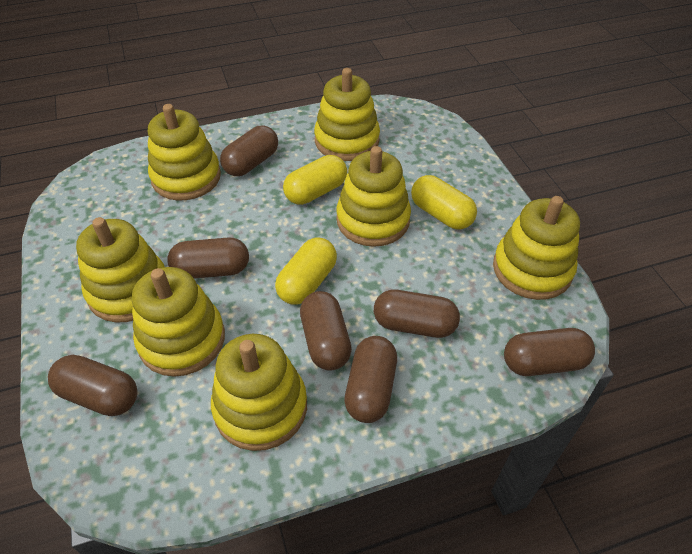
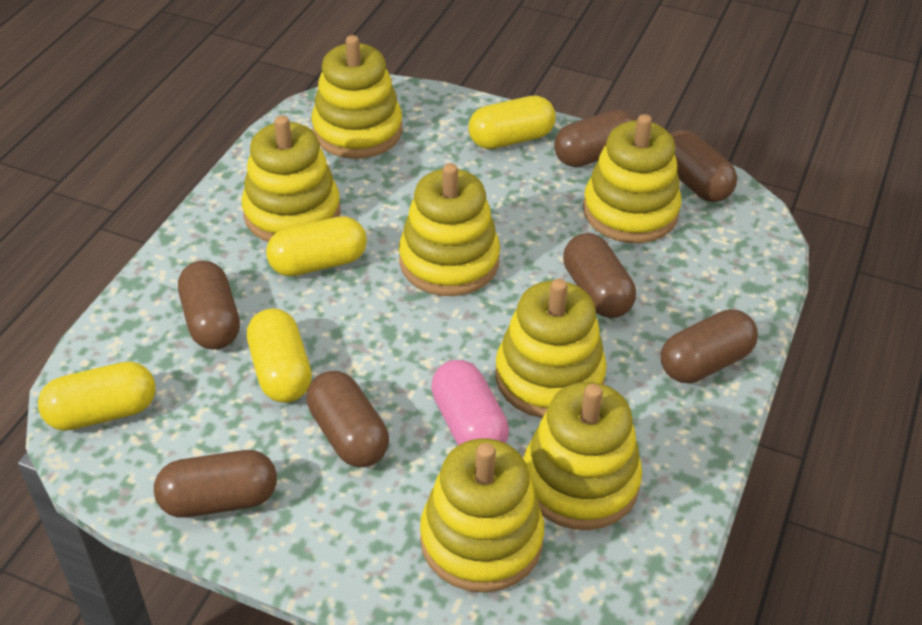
pink capsule: 0 -> 1
yellow capsule: 3 -> 4

